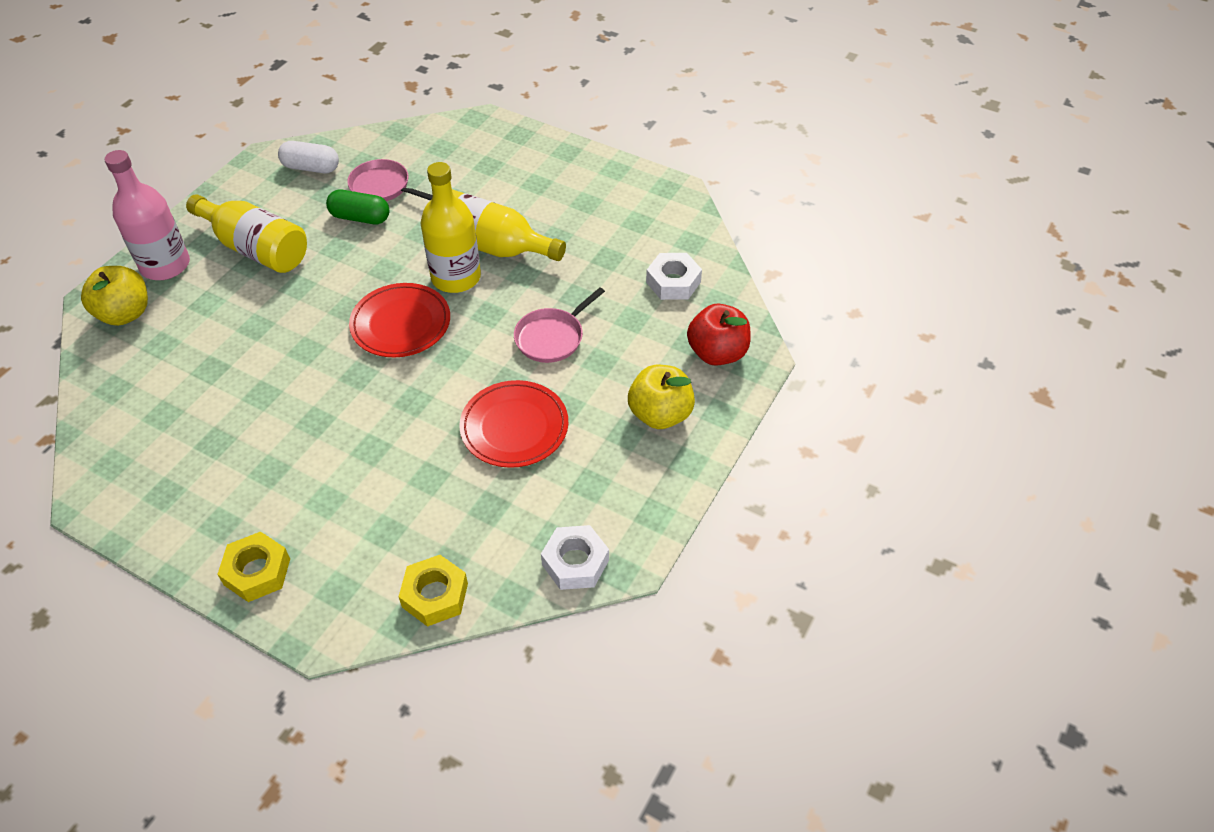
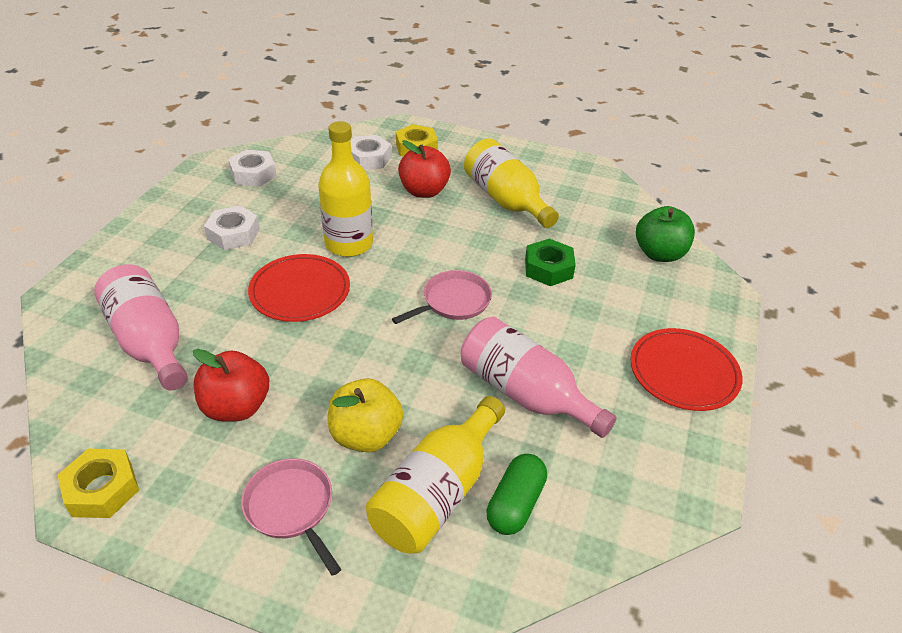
green apple: 0 -> 1
green nut: 0 -> 1
pink bottle: 1 -> 2
red apple: 1 -> 2
white capsule: 1 -> 0
white nut: 2 -> 3
yellow apple: 2 -> 1

